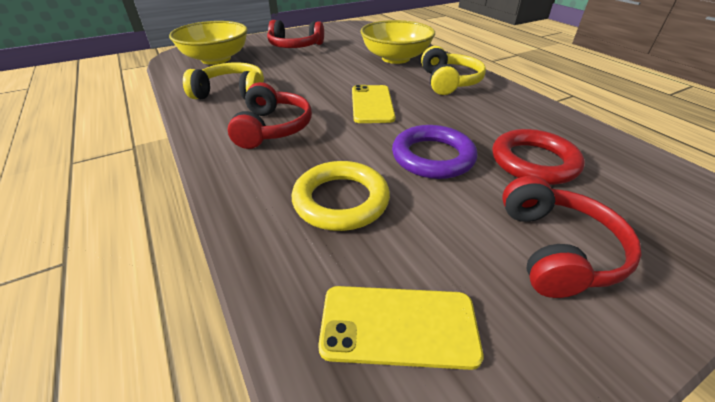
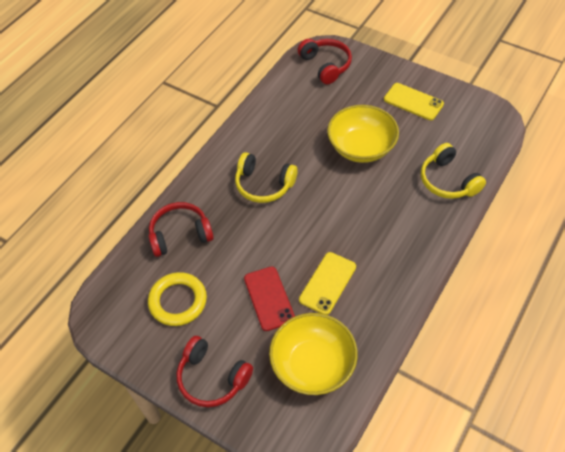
purple ring: 1 -> 0
red phone: 0 -> 1
red ring: 1 -> 0

